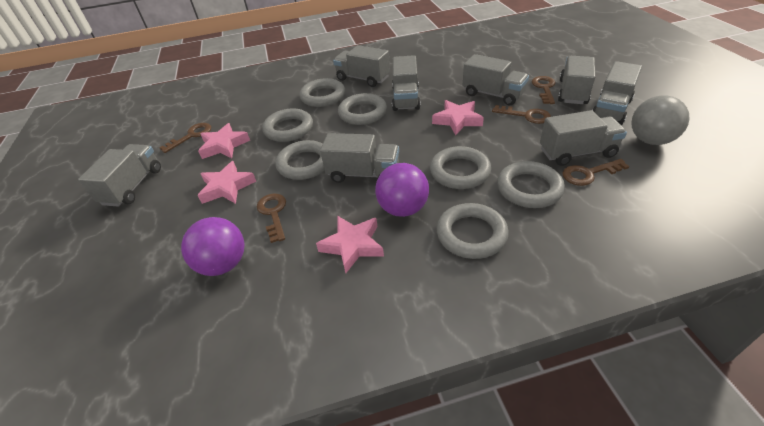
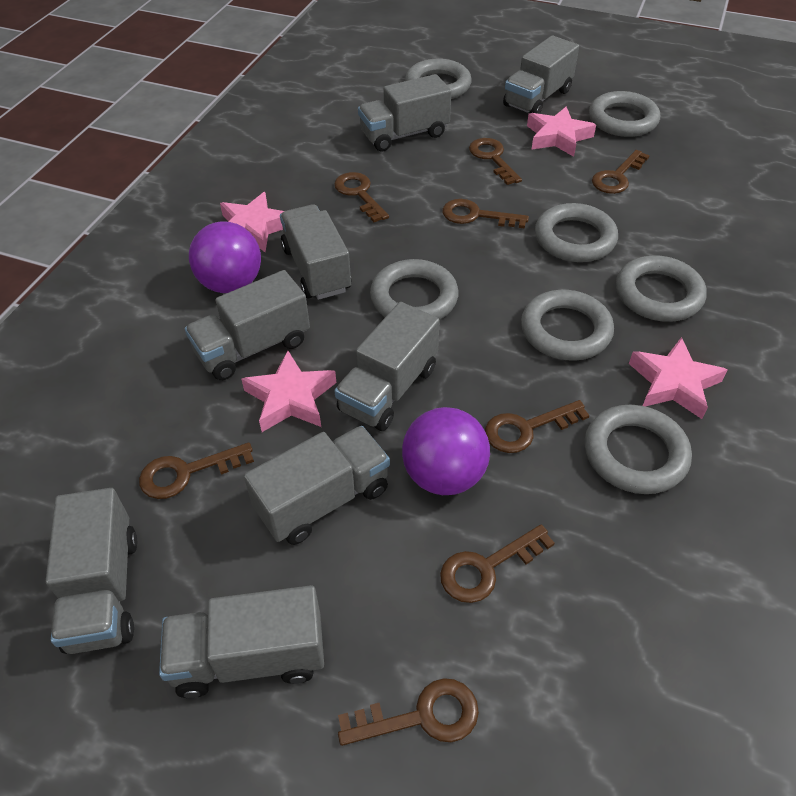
brown key: 5 -> 8
grey ball: 1 -> 0

